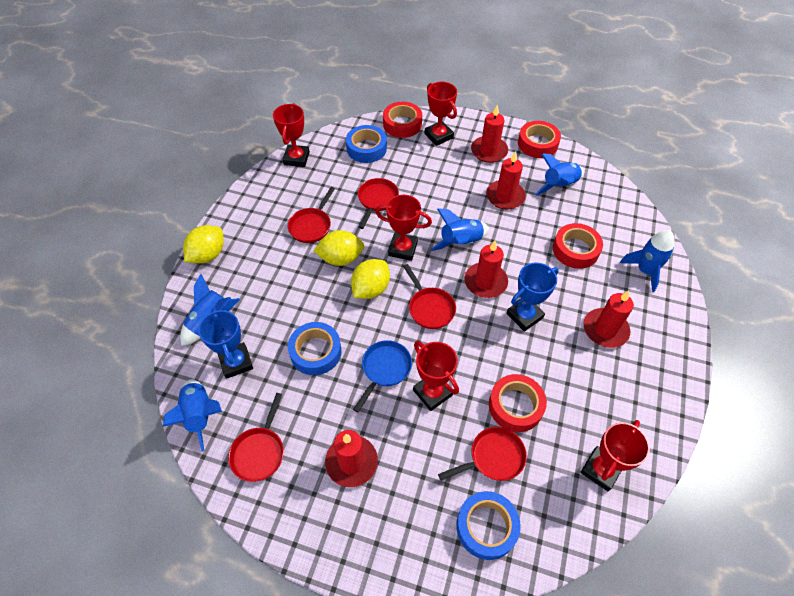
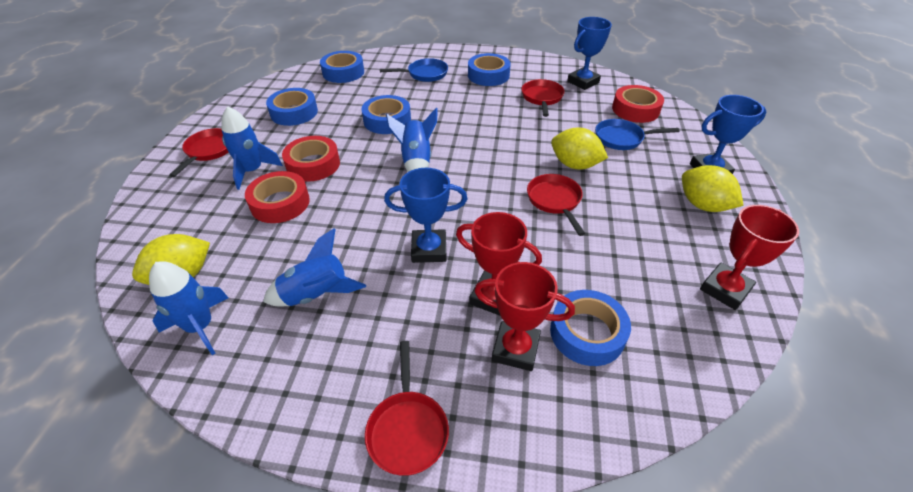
blue pan: 1 -> 2
blue rocket: 5 -> 4
blue tape: 3 -> 5
blue trophy: 2 -> 3
red candle: 5 -> 0
red pan: 5 -> 4
red tape: 4 -> 3
red trophy: 5 -> 3

